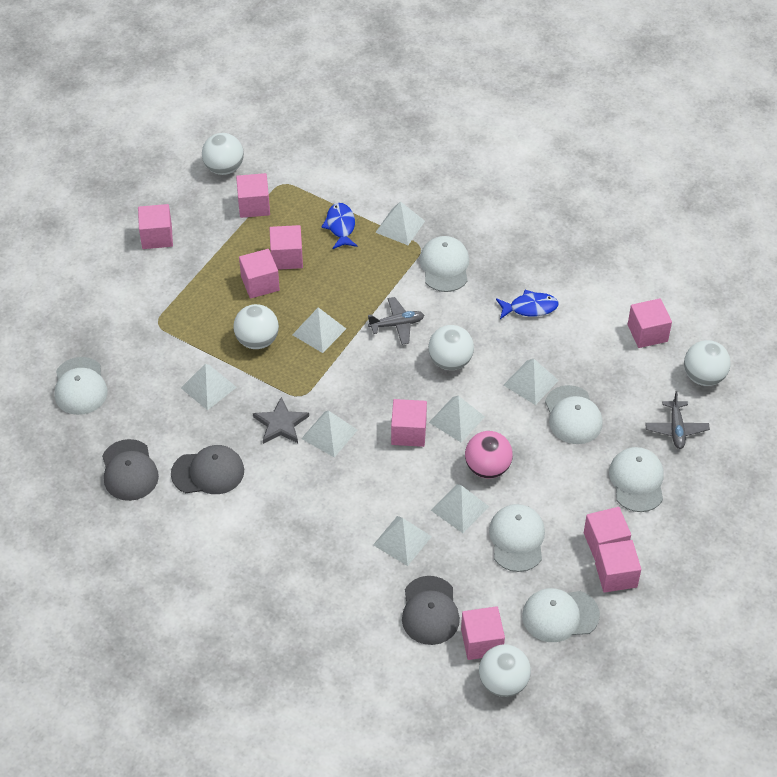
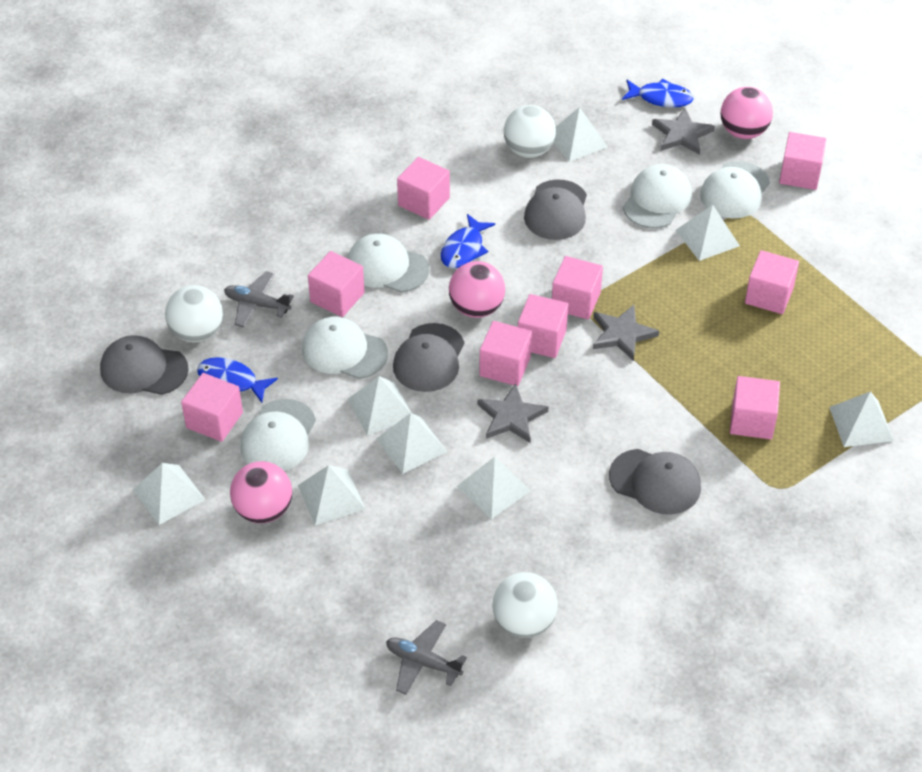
blue fish: 2 -> 3
grey cap: 3 -> 4
grey star: 1 -> 3
pink ball: 1 -> 3
white ball: 5 -> 3
white cap: 6 -> 5

